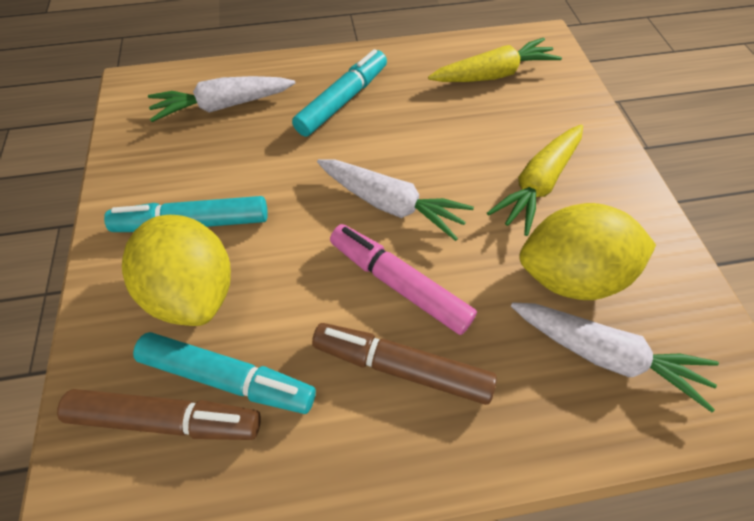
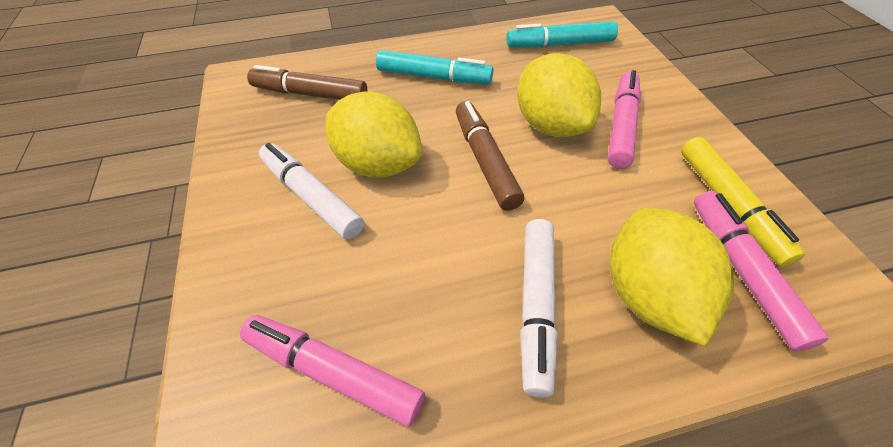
pink marker: 1 -> 3
turquoise marker: 3 -> 2
white carrot: 3 -> 0
white marker: 0 -> 2
yellow carrot: 2 -> 0
yellow lemon: 2 -> 3
yellow marker: 0 -> 1

